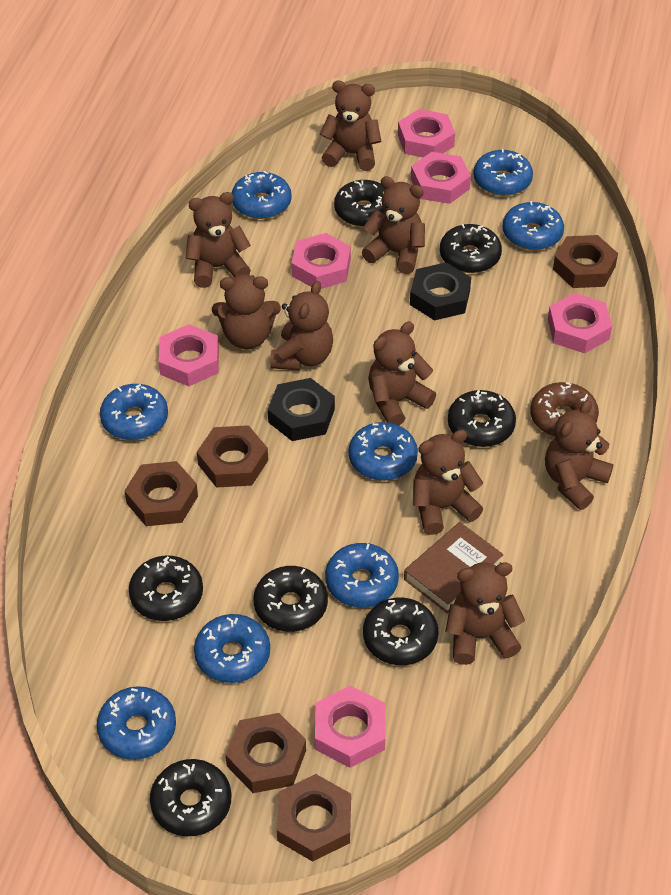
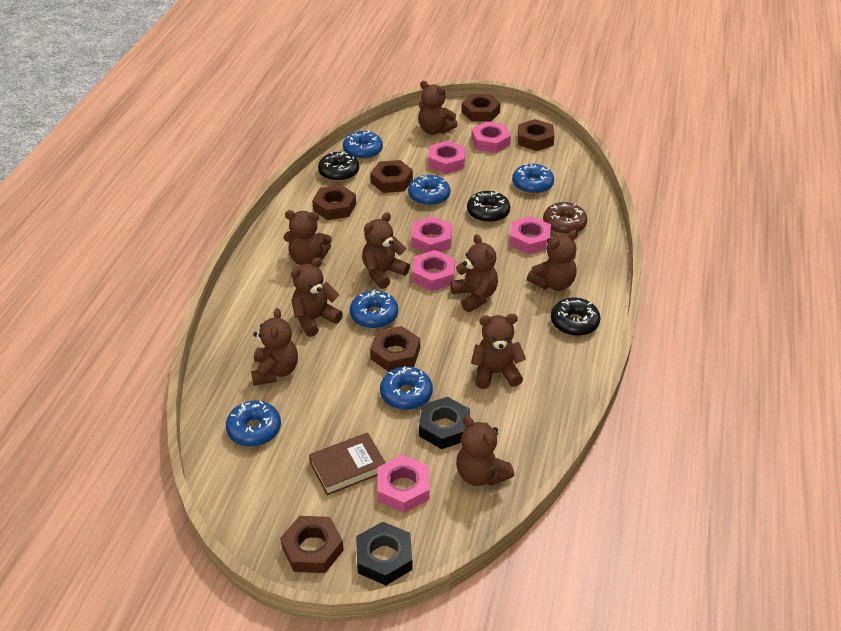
black donut: 7 -> 3
blue donut: 8 -> 6
brown nut: 5 -> 6

